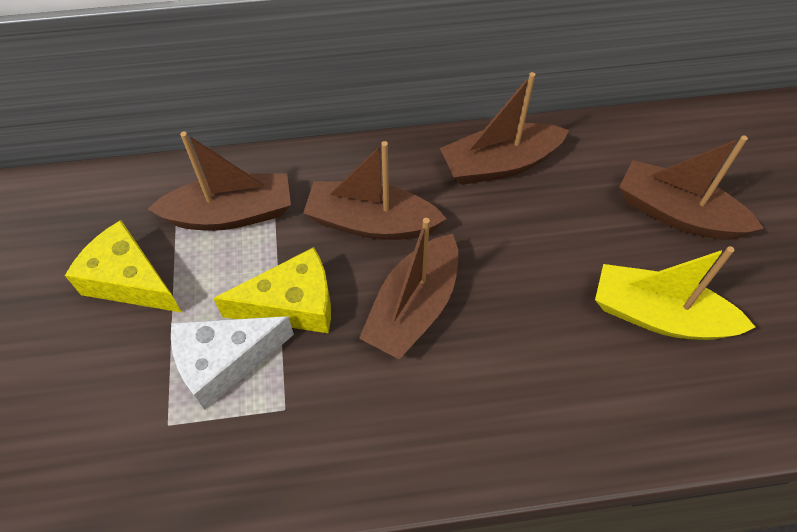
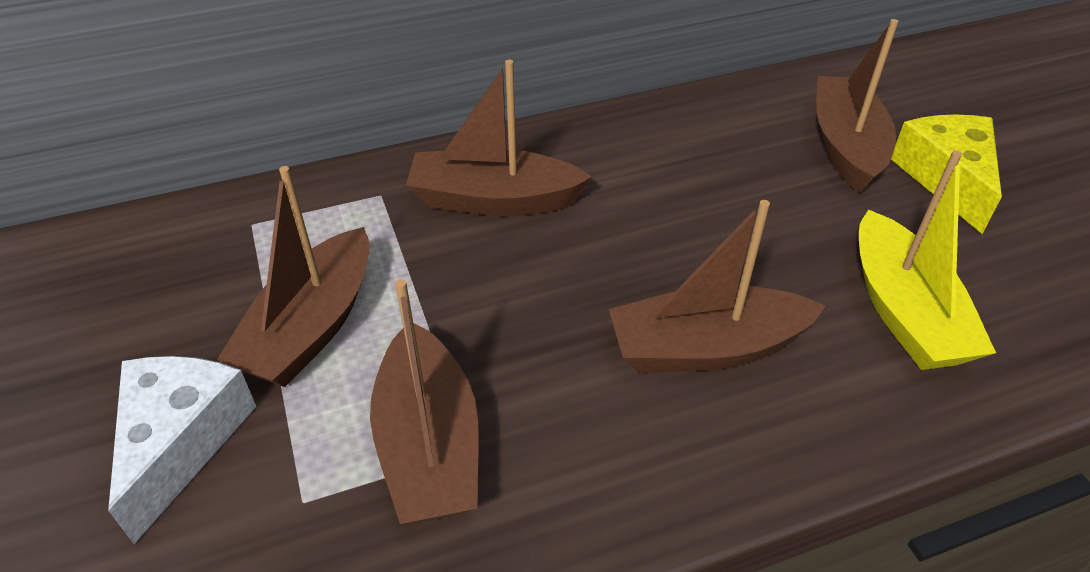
yellow cheese: 2 -> 1

